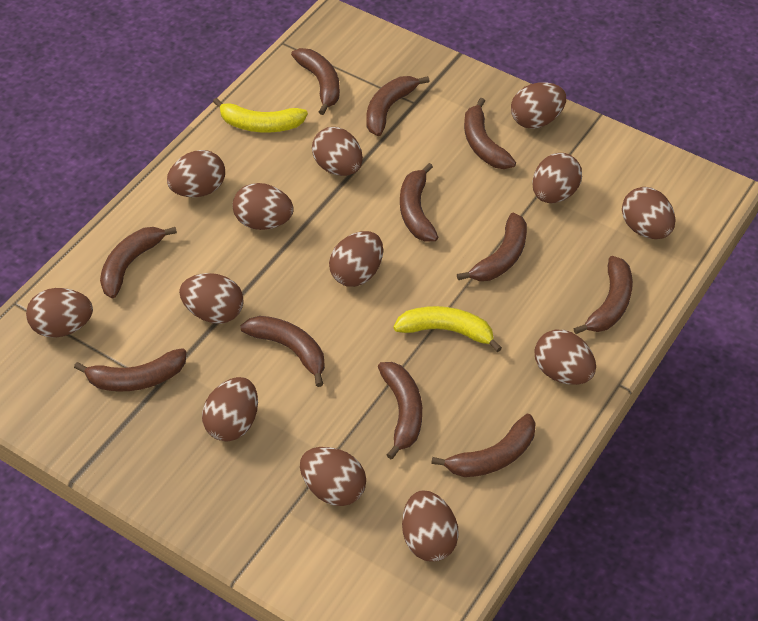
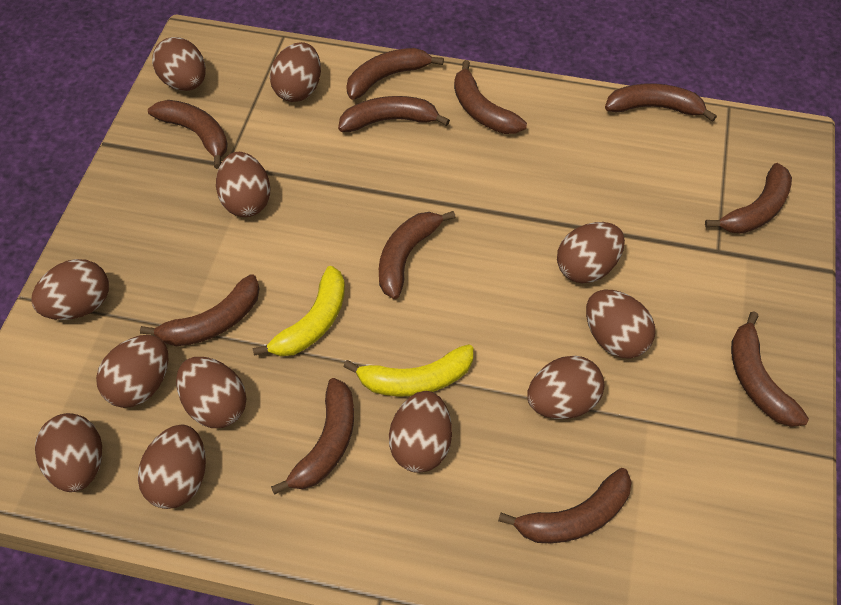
brown egg: 13 -> 12

